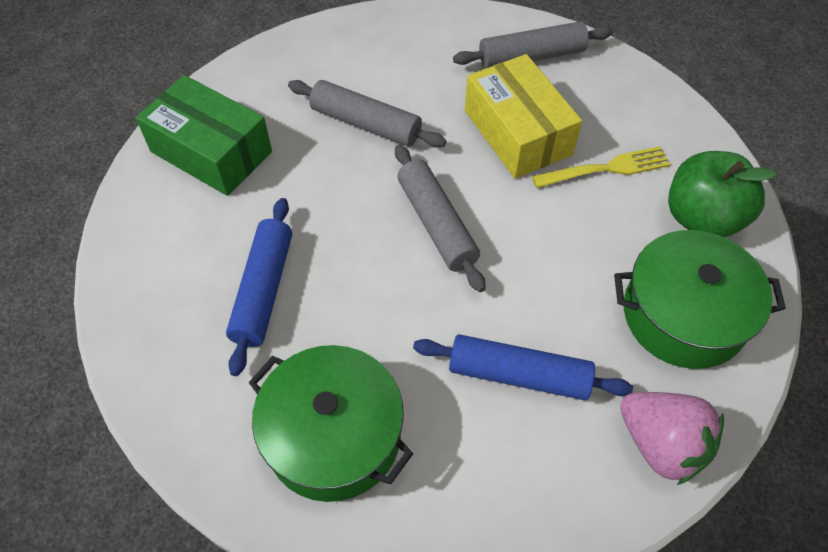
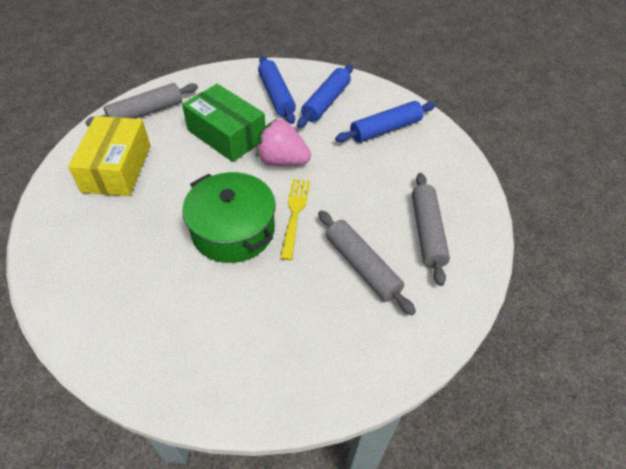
blue rolling pin: 2 -> 3
green apple: 1 -> 0
green pot: 2 -> 1

